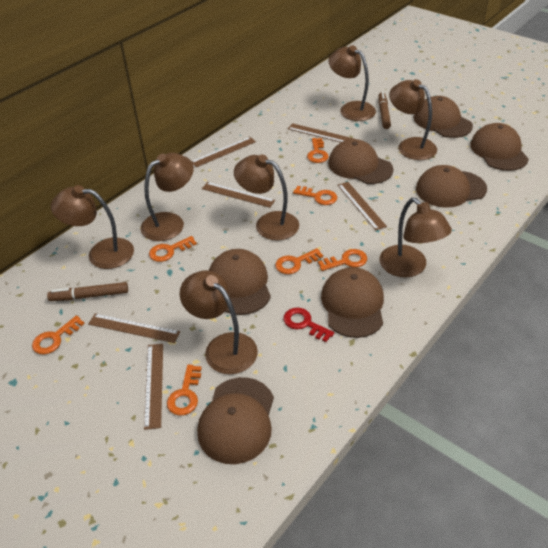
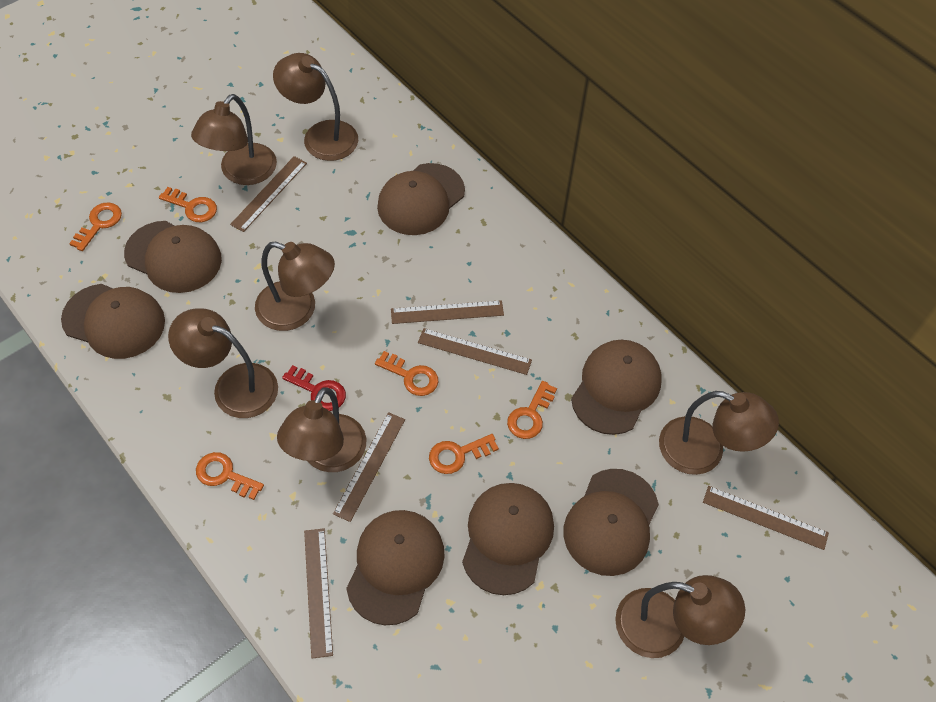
brown marker: 2 -> 0
orange key: 7 -> 6

